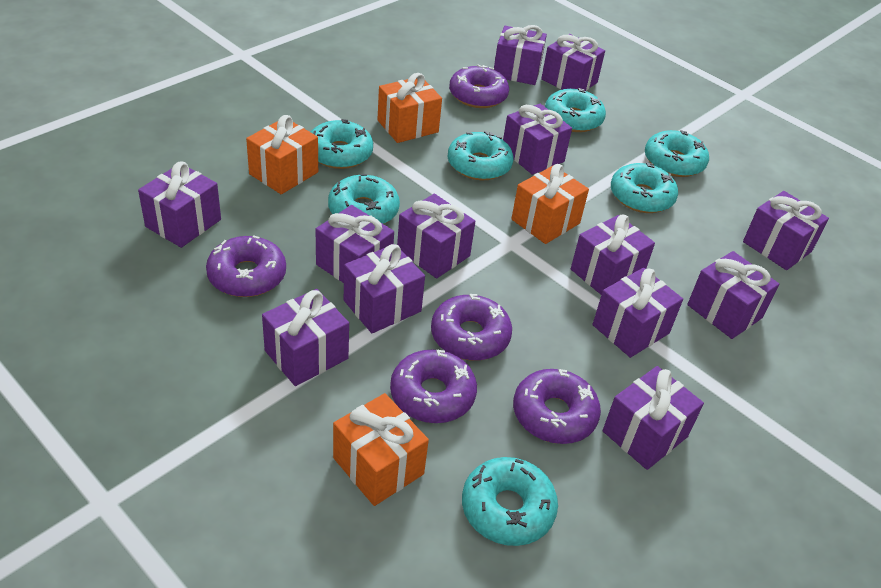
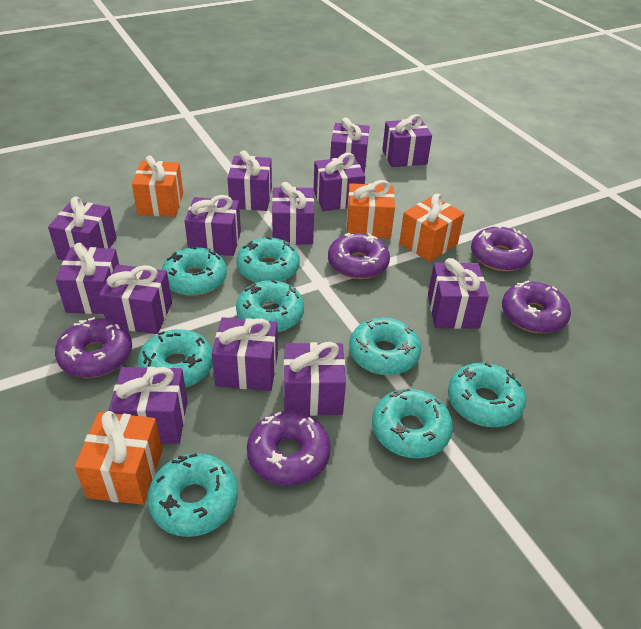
turquoise donut: 7 -> 8

